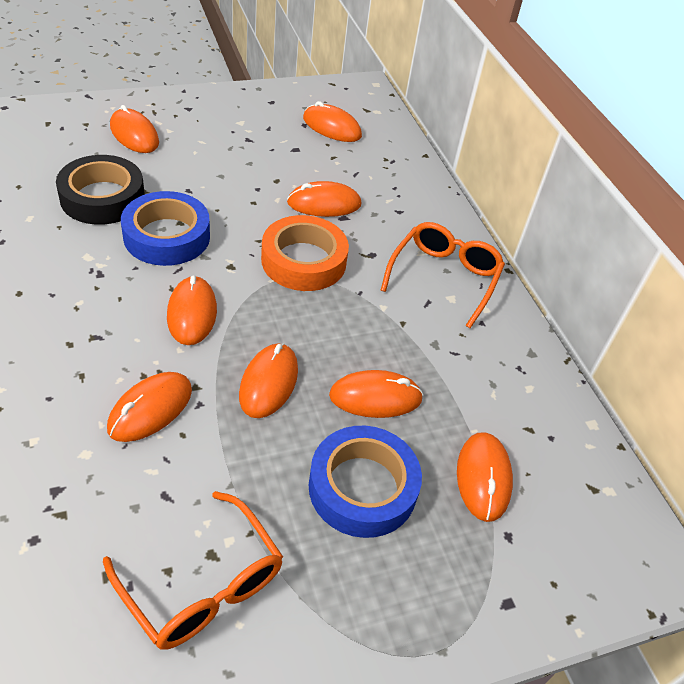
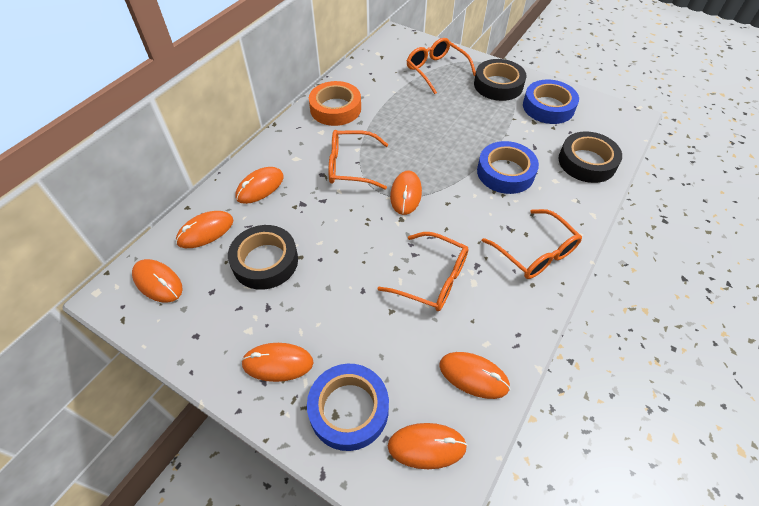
black tape: 1 -> 3
blue tape: 2 -> 3
orange glasses: 2 -> 4
orange mouse: 8 -> 7

